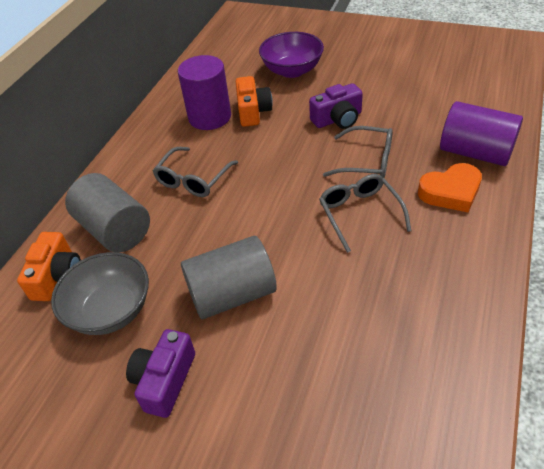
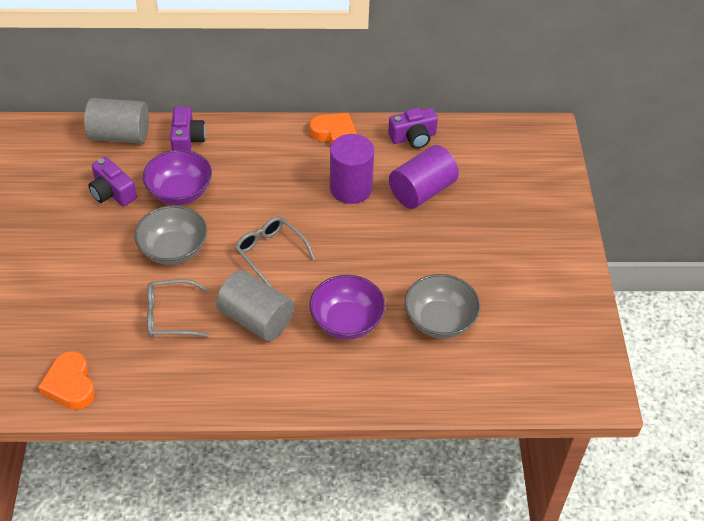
grey bowl: 1 -> 2
grey glasses: 3 -> 2
orange camera: 2 -> 0
orange heart: 1 -> 2
purple bowl: 1 -> 2
purple camera: 2 -> 3

